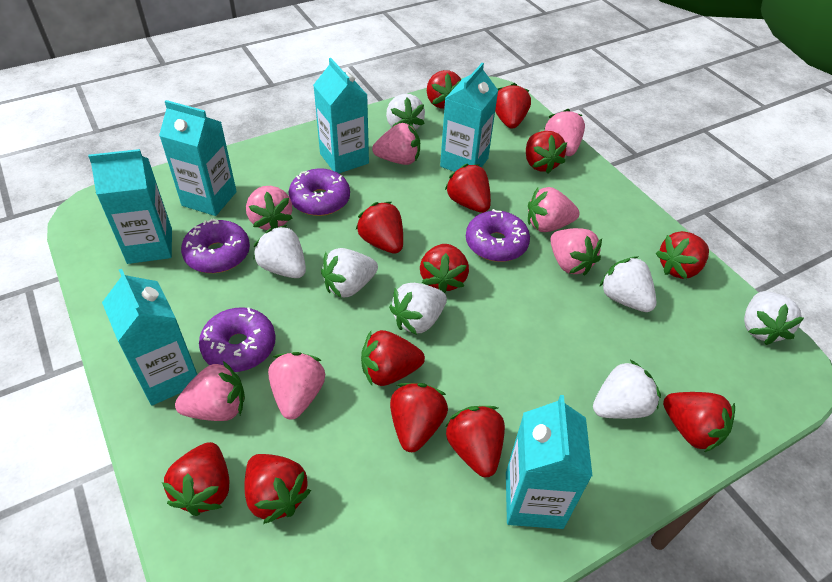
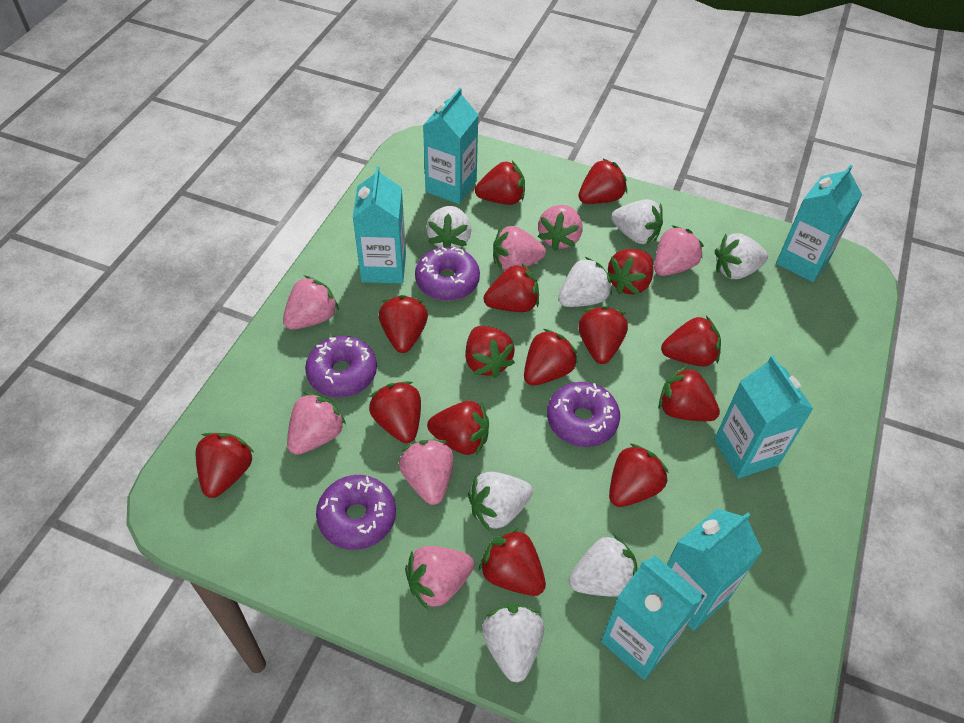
red strawberry: 13 -> 15

